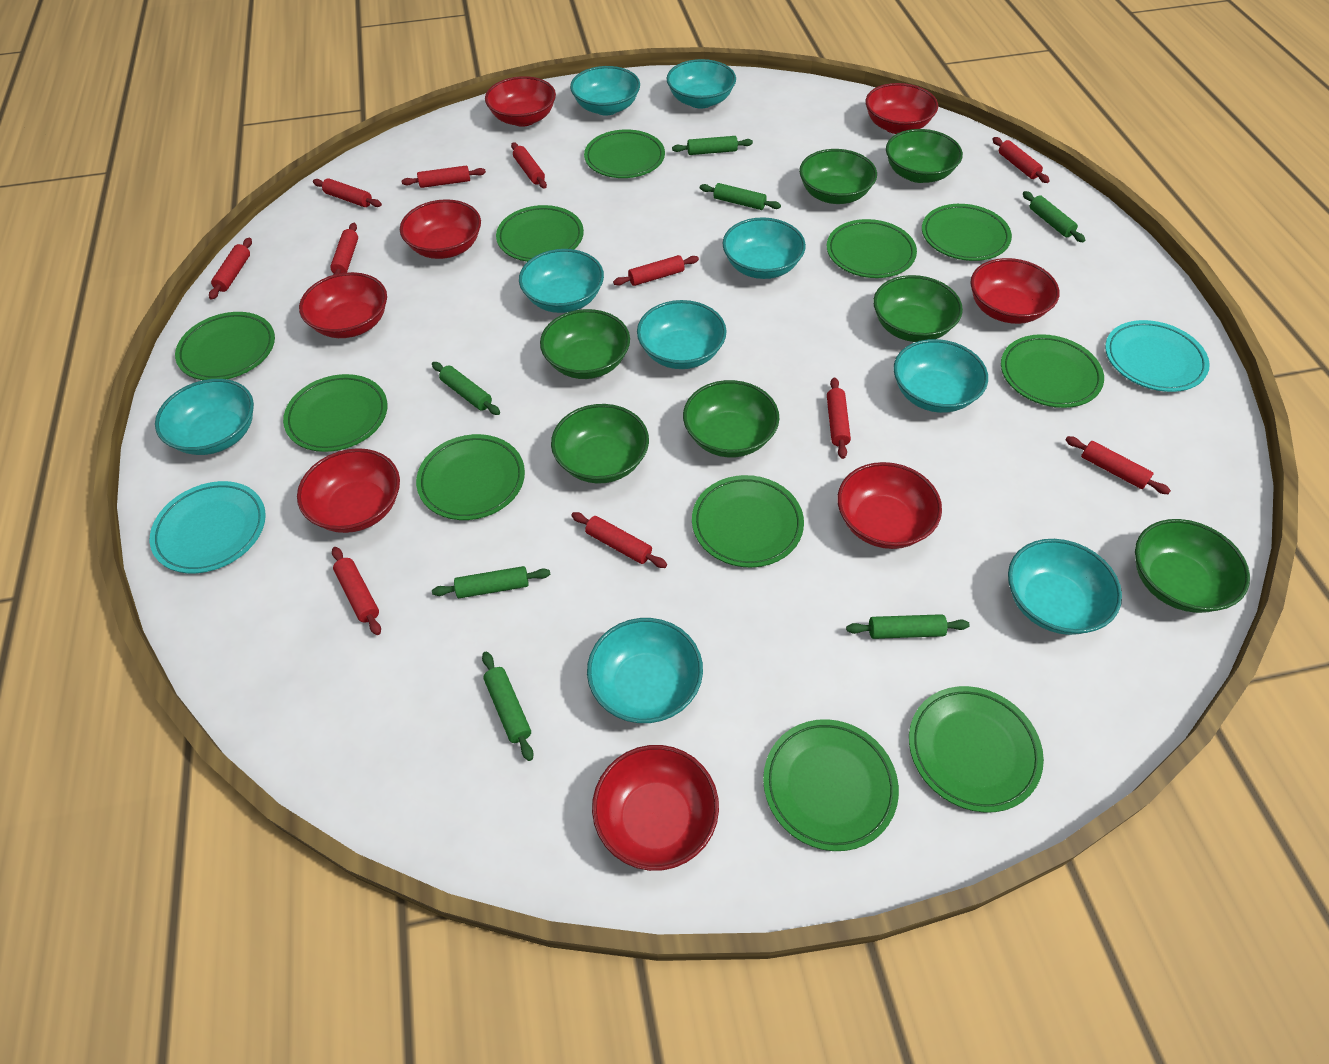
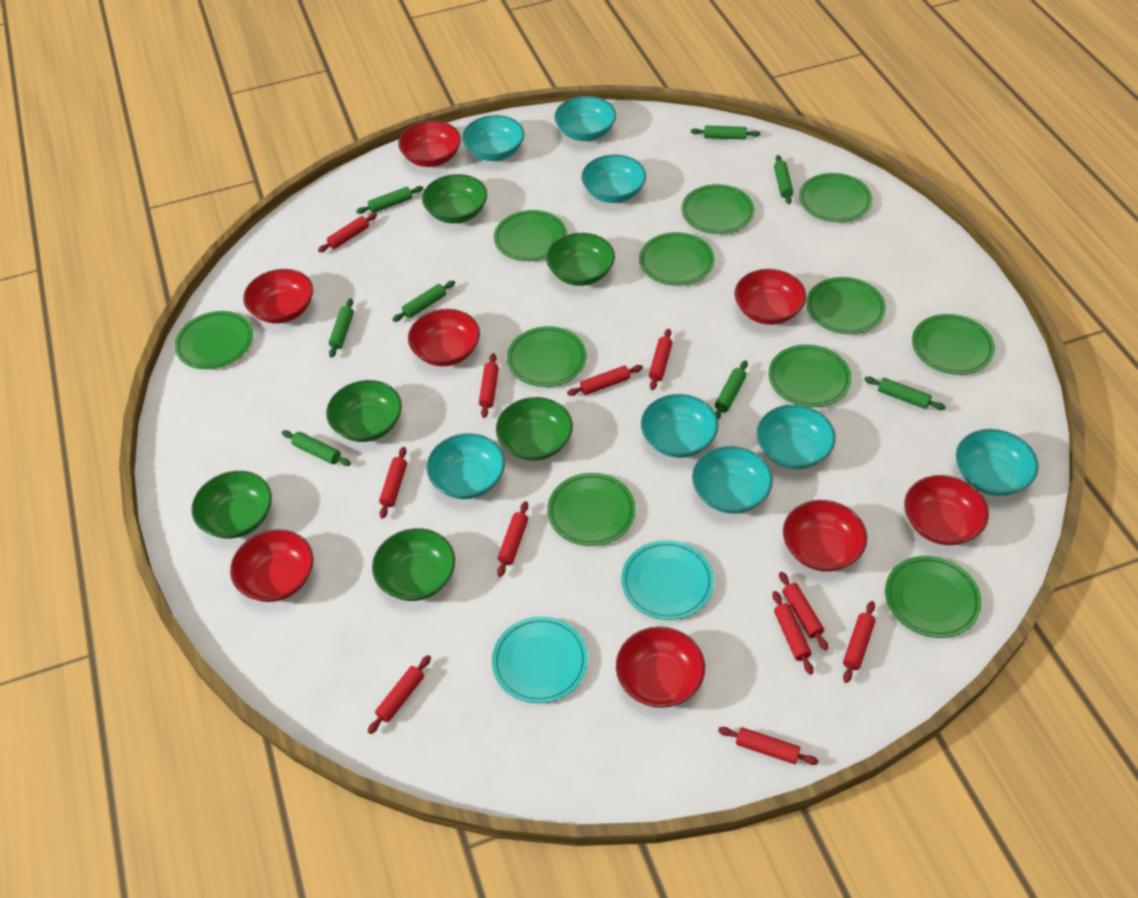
green bowl: 7 -> 6
green rolling pin: 7 -> 8
turquoise bowl: 9 -> 8

